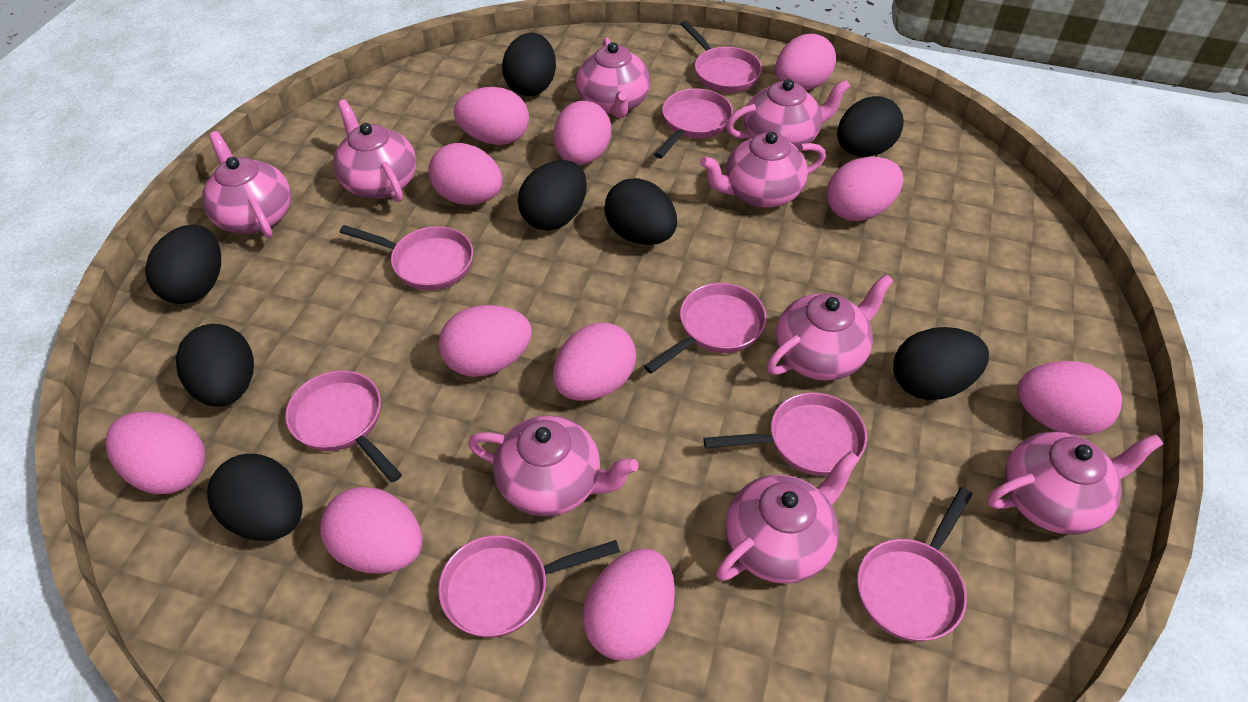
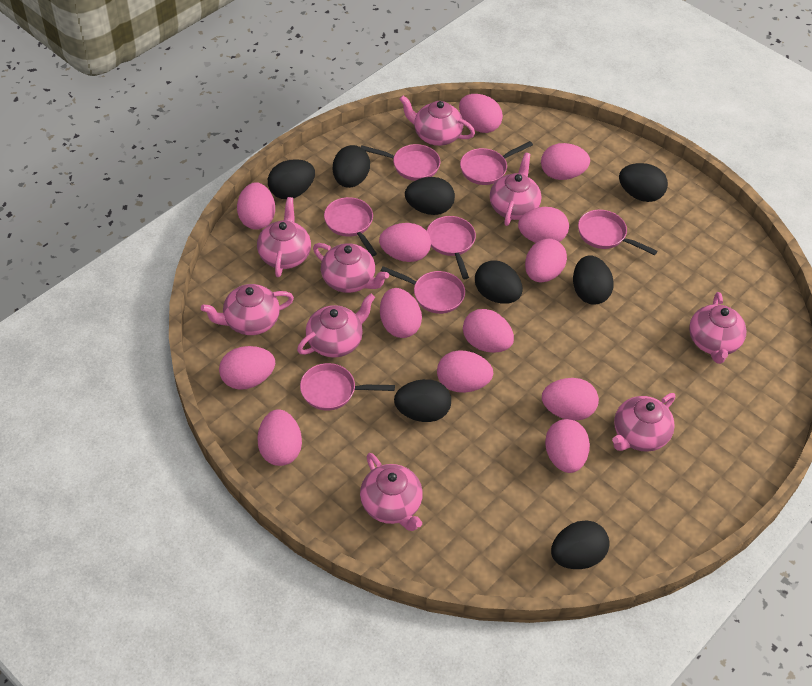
pink egg: 11 -> 13
pink pan: 8 -> 7

